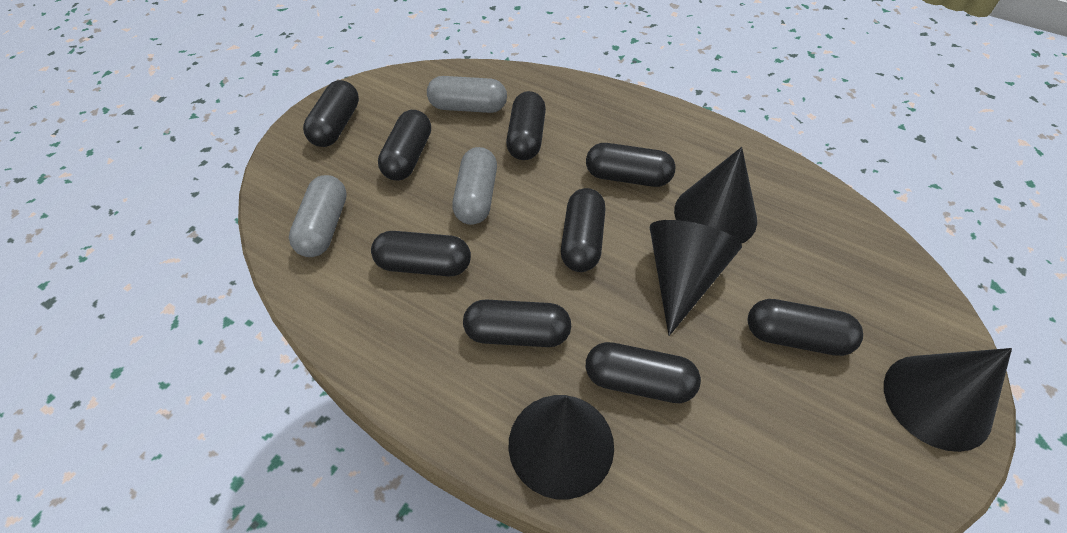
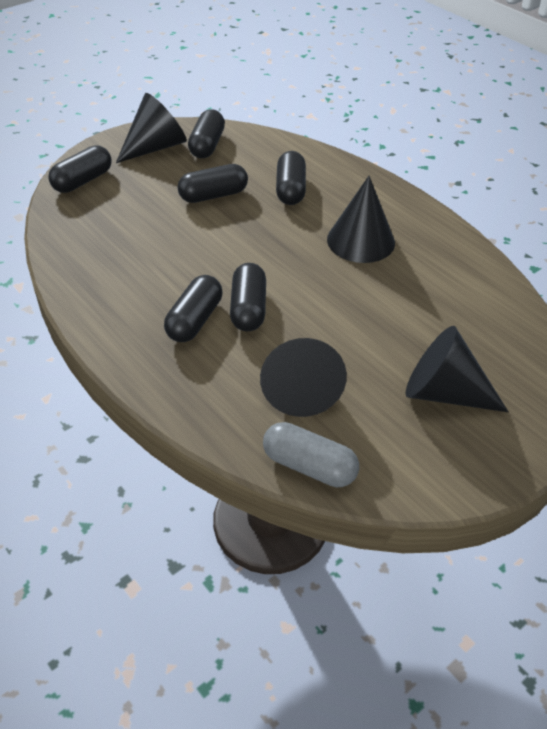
black capsule: 9 -> 6
grey capsule: 3 -> 1

